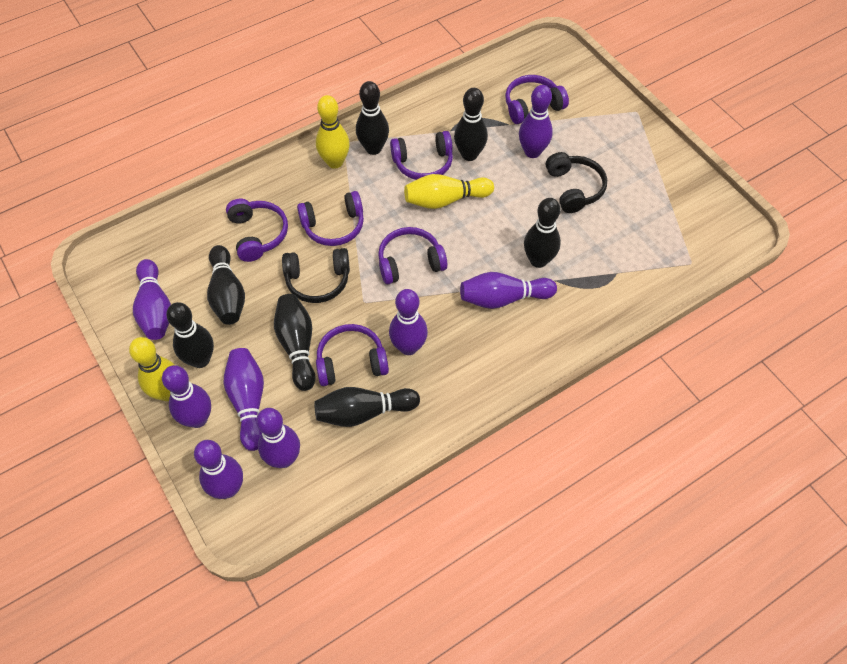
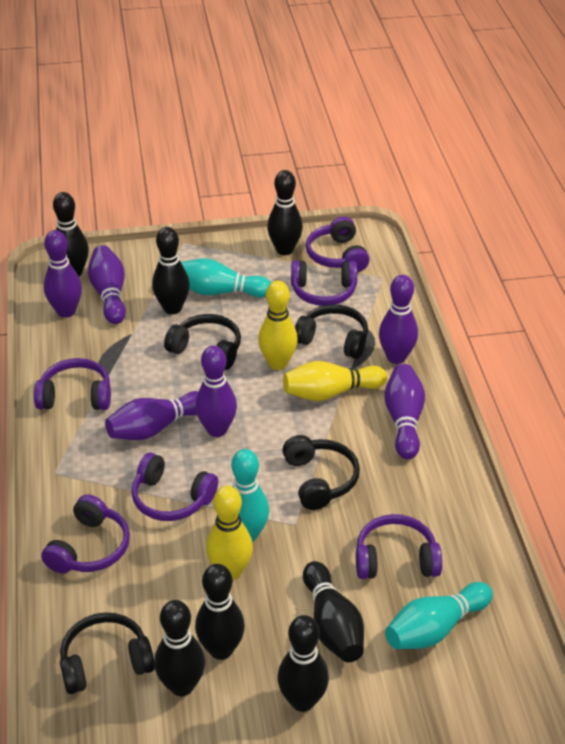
black headphones: 2 -> 4
purple bowling pin: 8 -> 6
turquoise bowling pin: 0 -> 3

